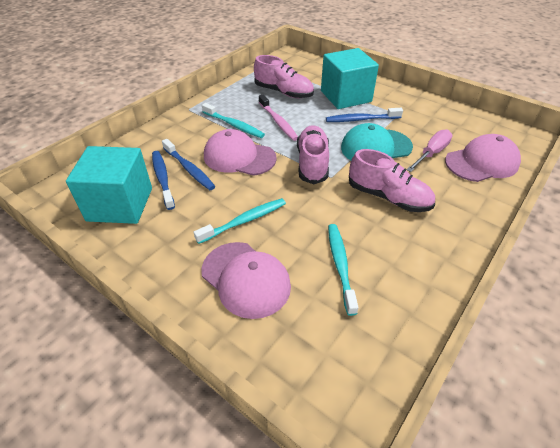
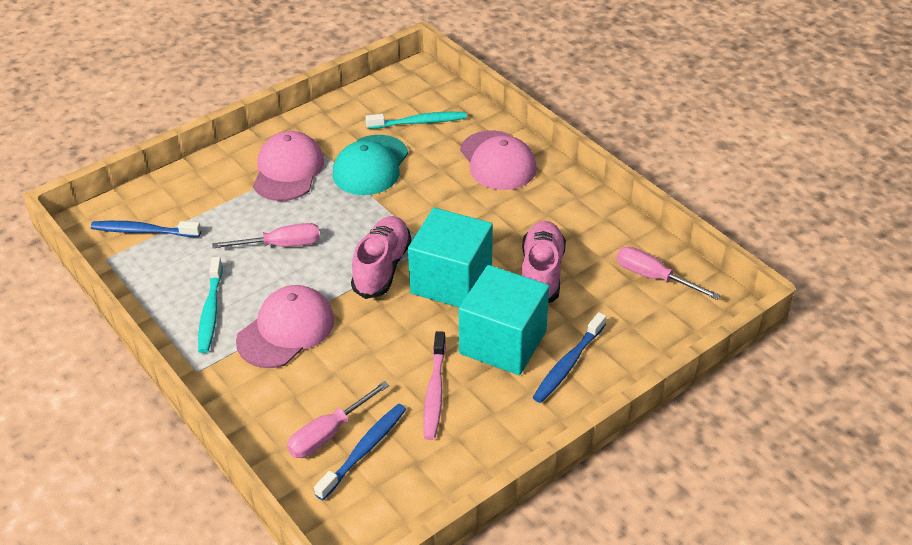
pink screwdriver: 1 -> 3
pink shoe: 3 -> 2
turquoise toothbrush: 3 -> 2

